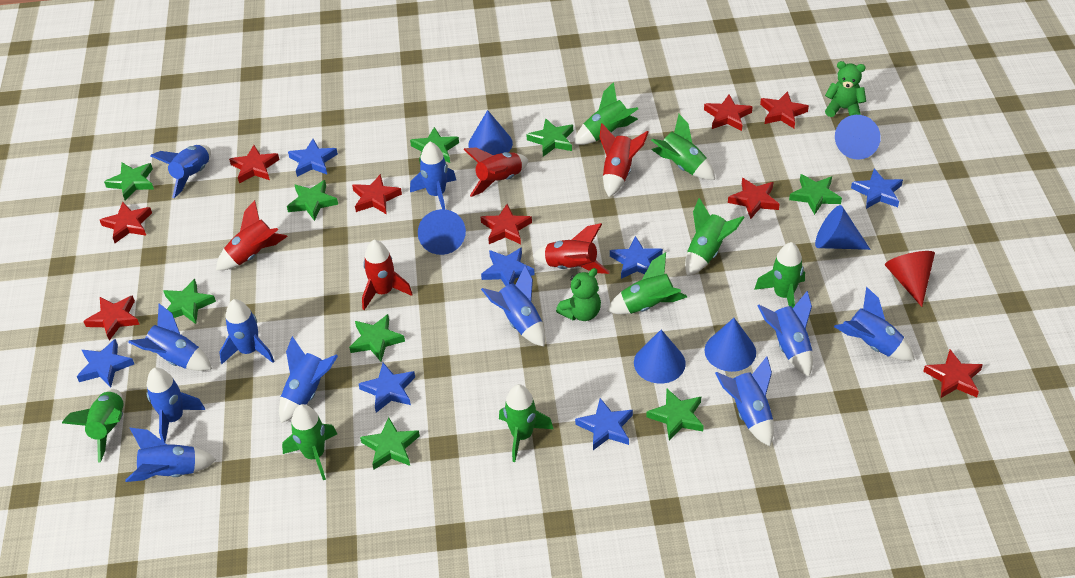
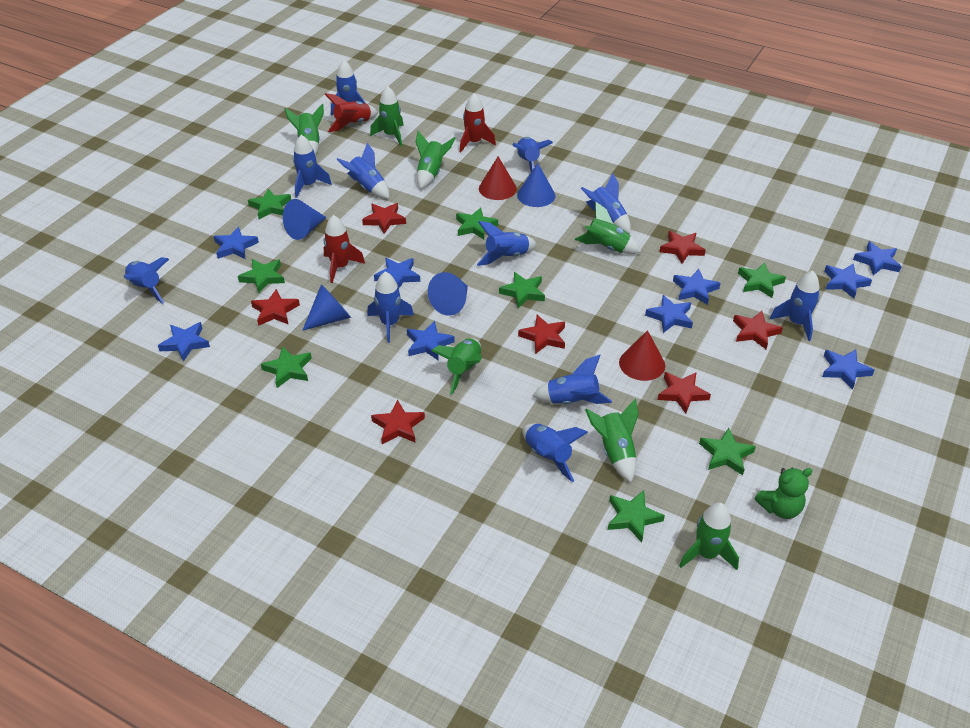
blue cone: 6 -> 4
blue star: 7 -> 9
green rocket: 8 -> 7
green star: 9 -> 8
green teddy bear: 2 -> 1
red cone: 1 -> 2
red rocket: 5 -> 3
red star: 9 -> 7

